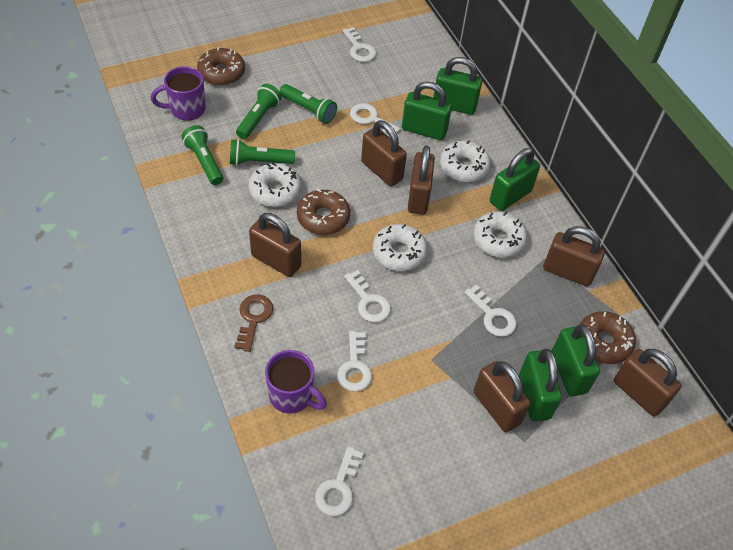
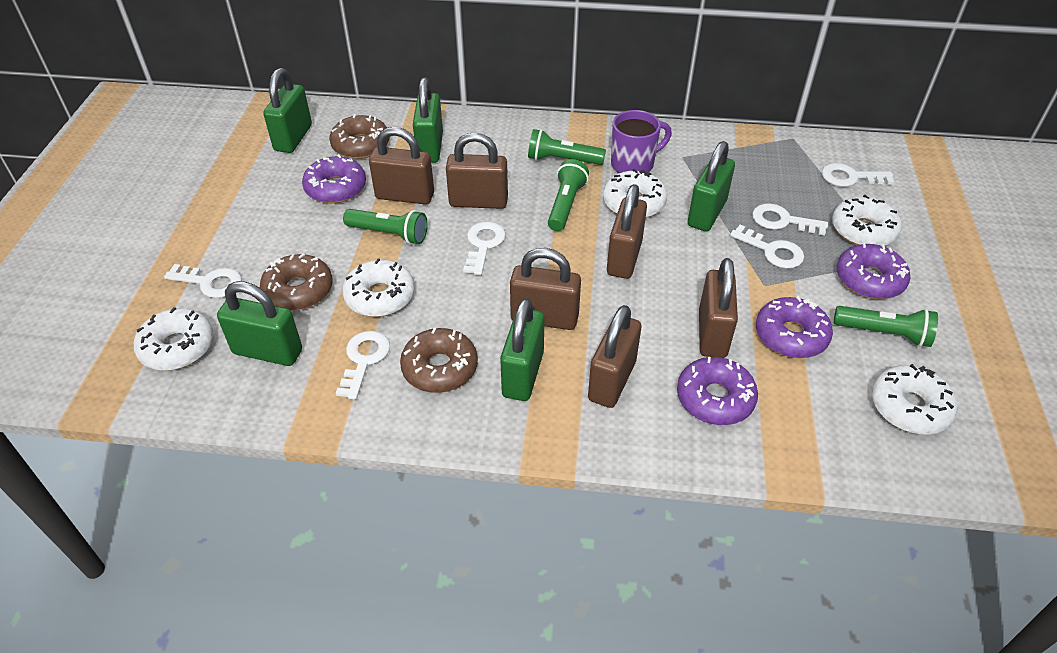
brown key: 1 -> 0
purple donut: 0 -> 4
purple mug: 2 -> 1
white donut: 4 -> 5

